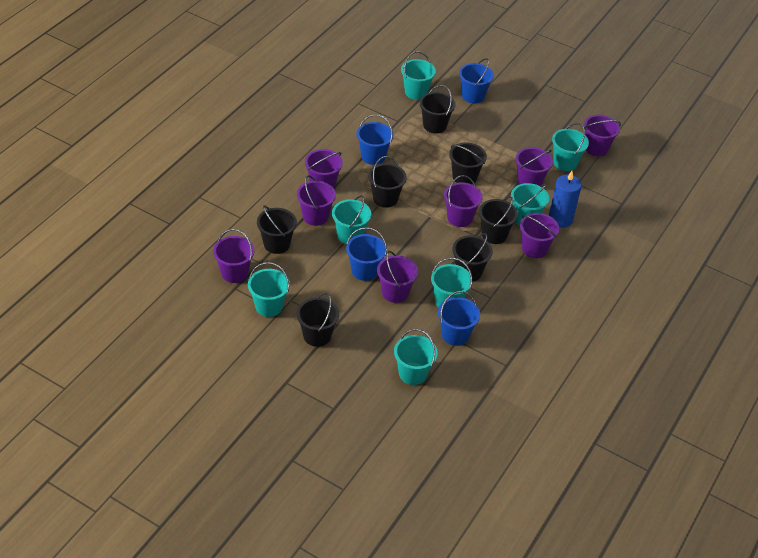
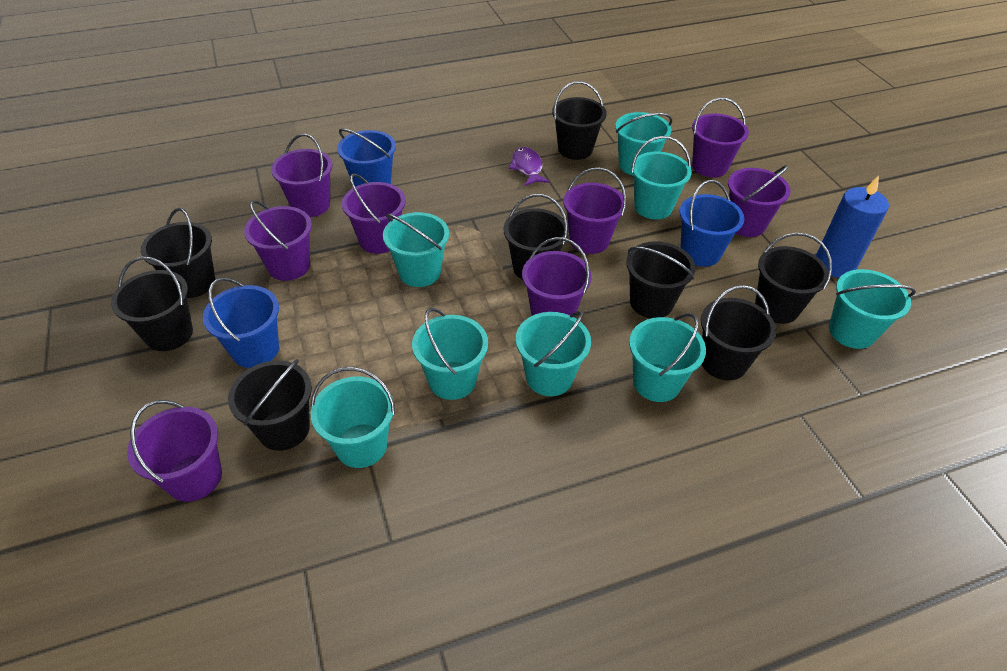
black bucket: 7 -> 8
blue bucket: 4 -> 3
purple fish: 0 -> 1
turquoise bucket: 7 -> 8

